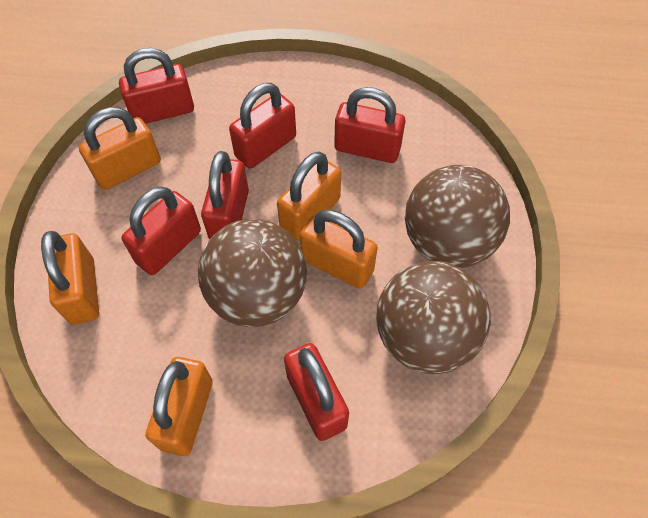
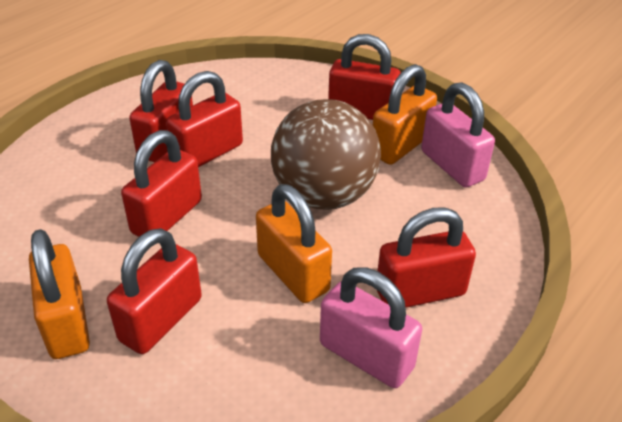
brown ball: 3 -> 1
orange padlock: 5 -> 3
pink padlock: 0 -> 2

